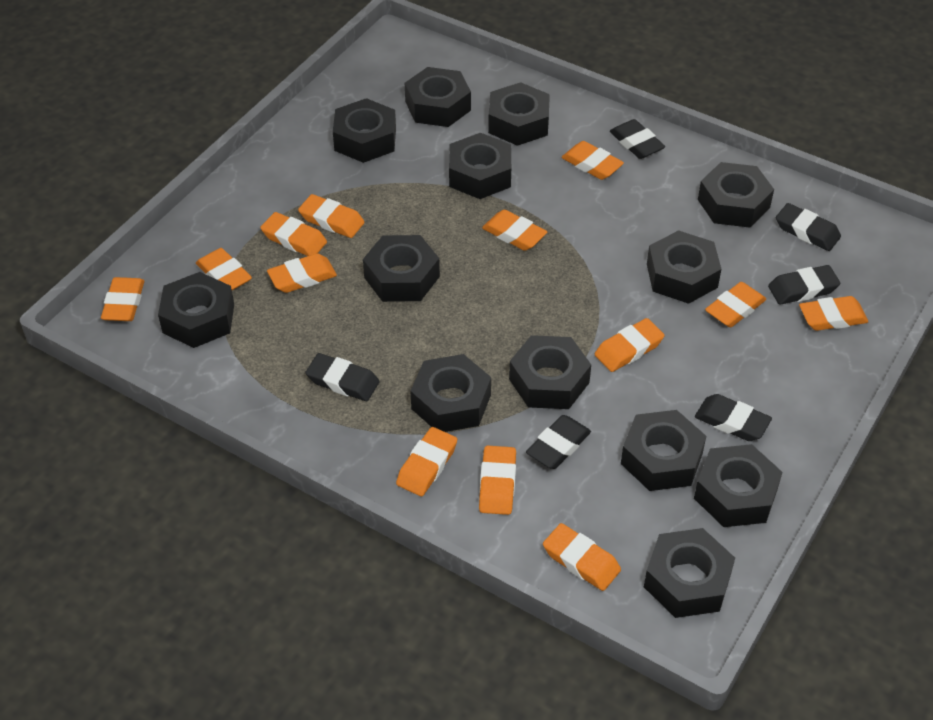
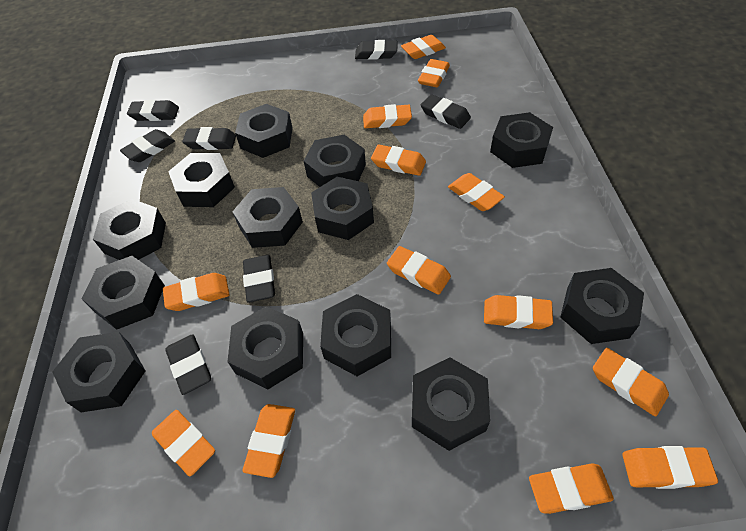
black eraser: 6 -> 7

